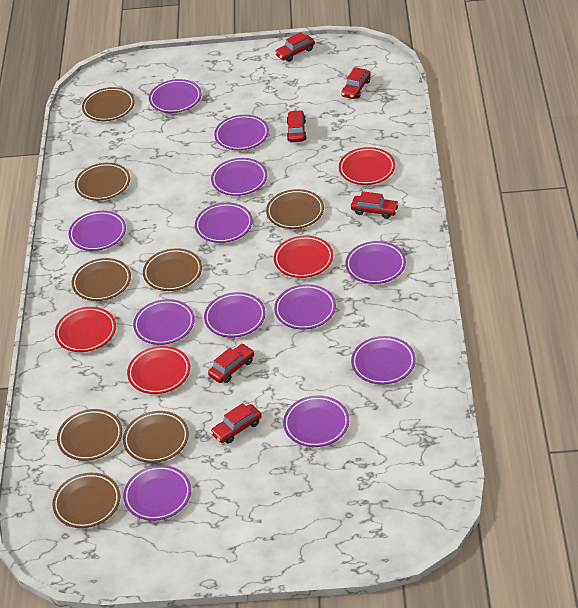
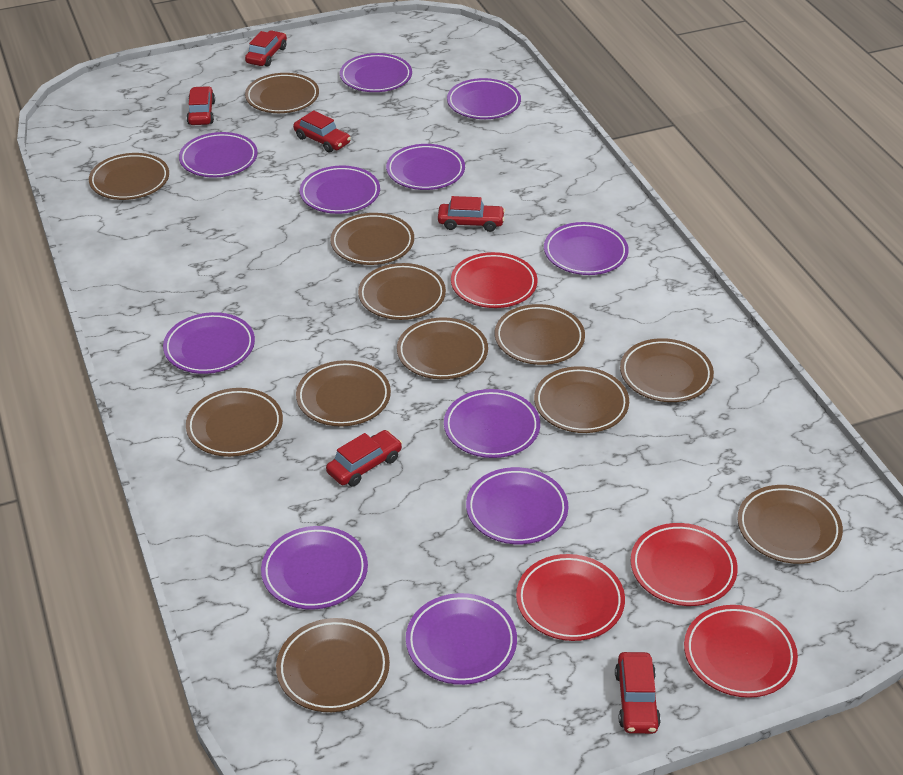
brown plate: 8 -> 12
purple plate: 12 -> 11

